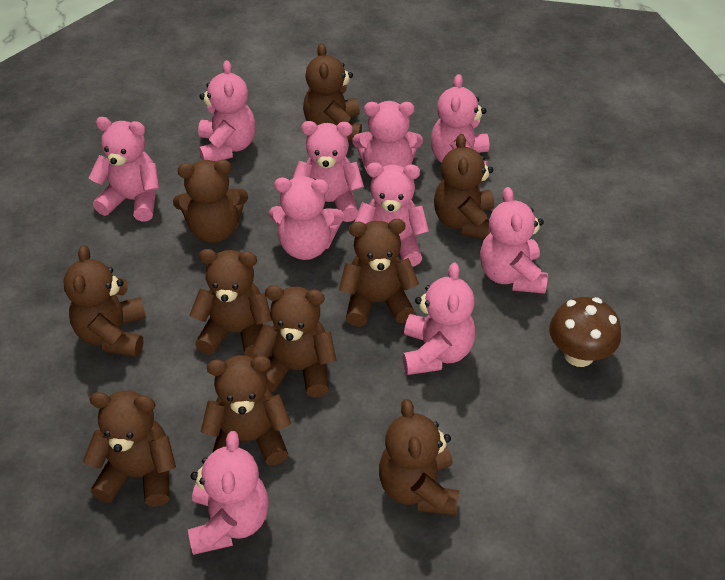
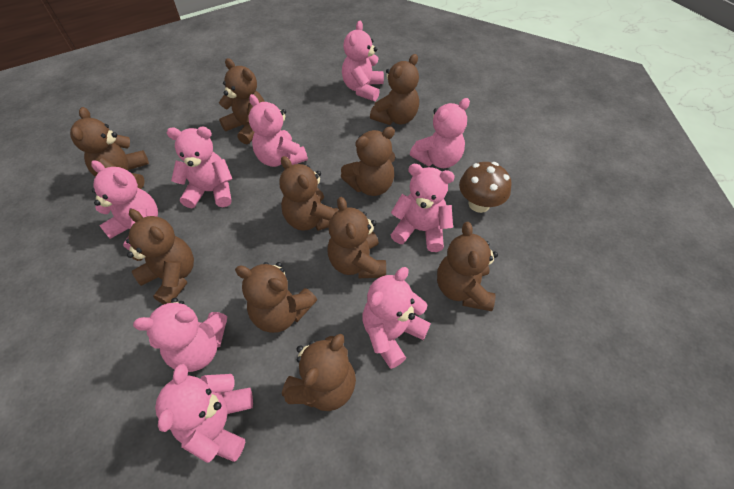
pink teddy bear: 10 -> 9

